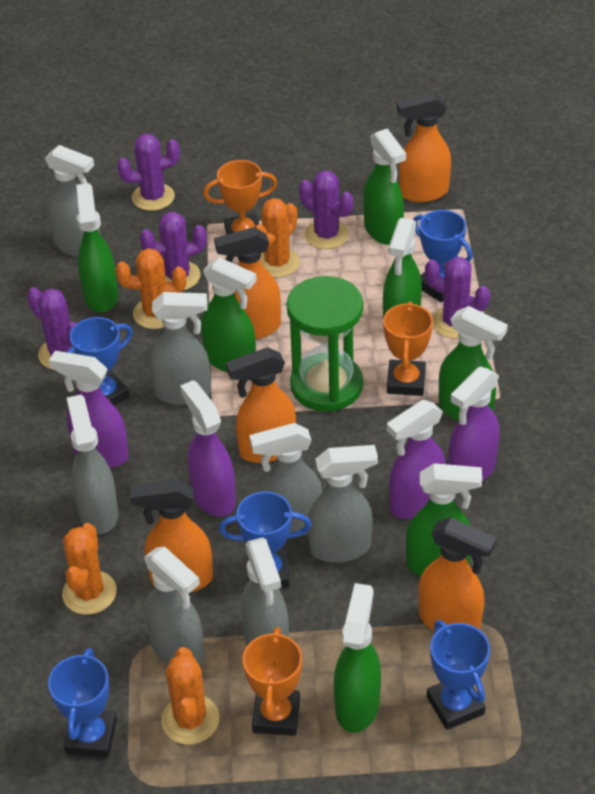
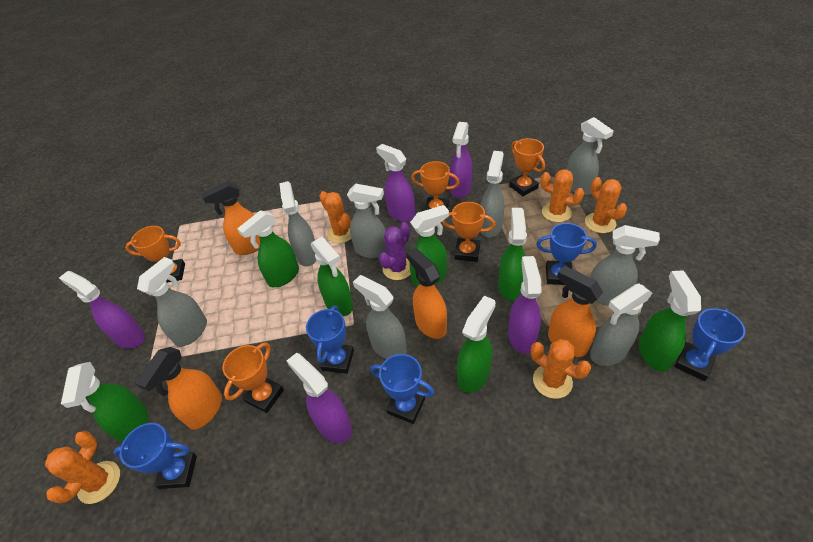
green hourglass: 1 -> 0
grey spray bottle: 7 -> 8
orange cactus: 4 -> 5
orange spray bottle: 5 -> 4
orange trophy: 3 -> 5
purple cactus: 5 -> 1
purple spray bottle: 4 -> 5

